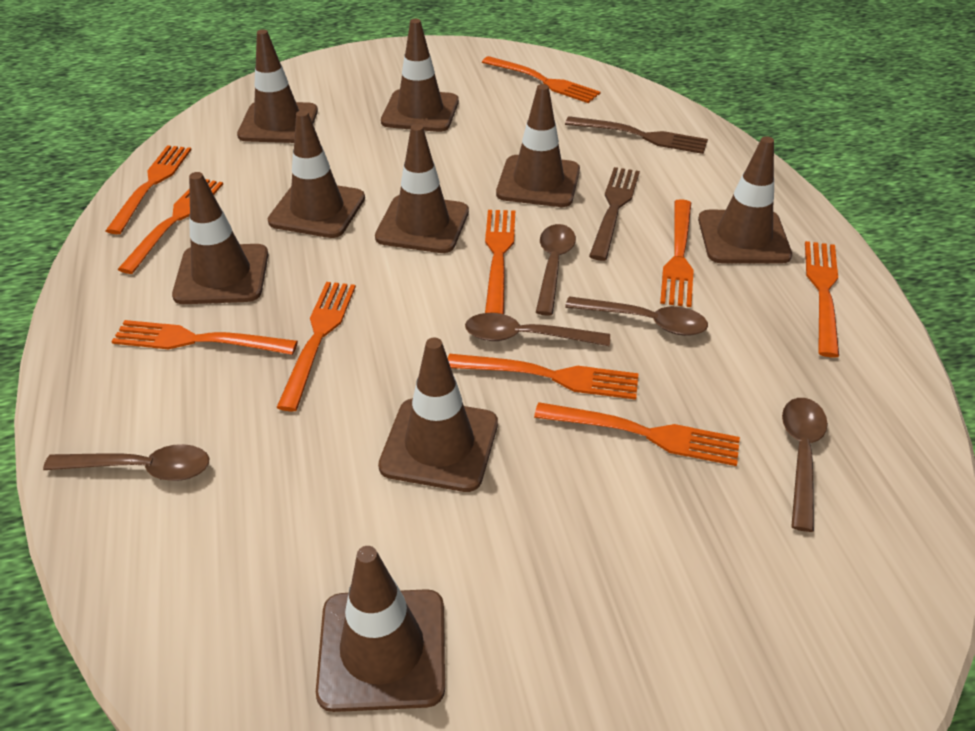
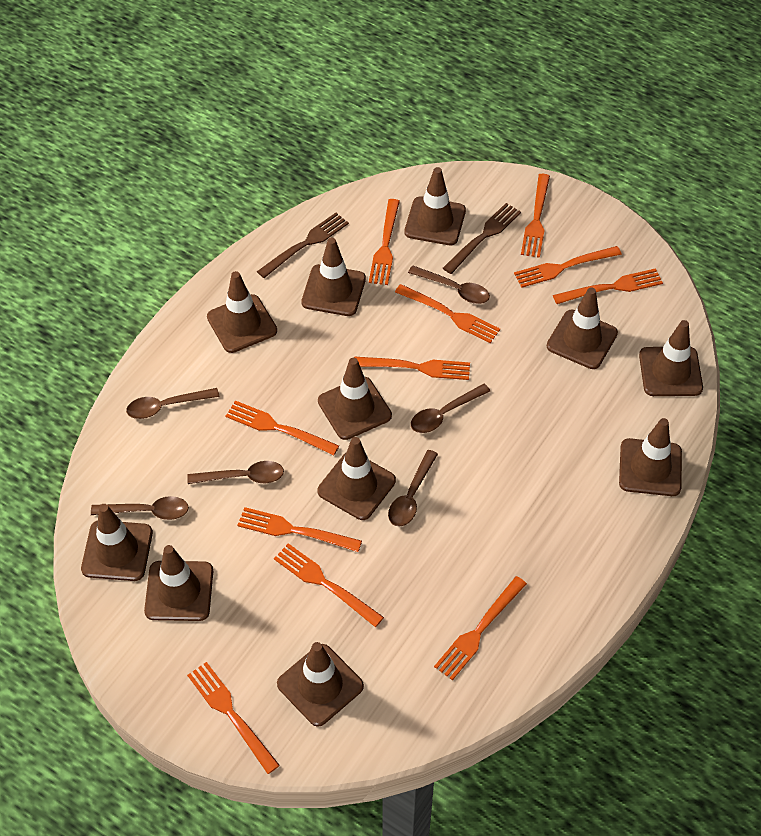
brown spoon: 5 -> 6
brown traffic cone: 9 -> 11
orange fork: 10 -> 11

